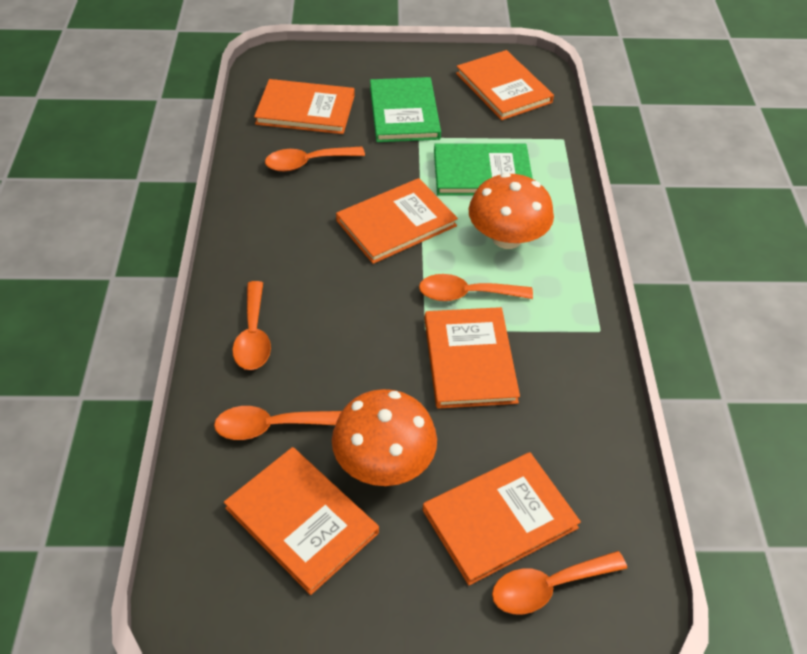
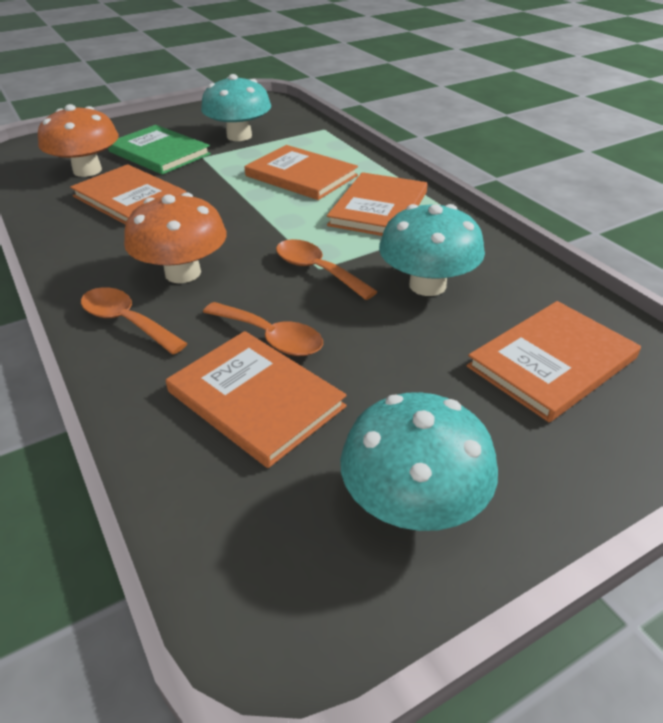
green book: 2 -> 1
orange book: 6 -> 5
orange spoon: 5 -> 3
turquoise mushroom: 0 -> 3

